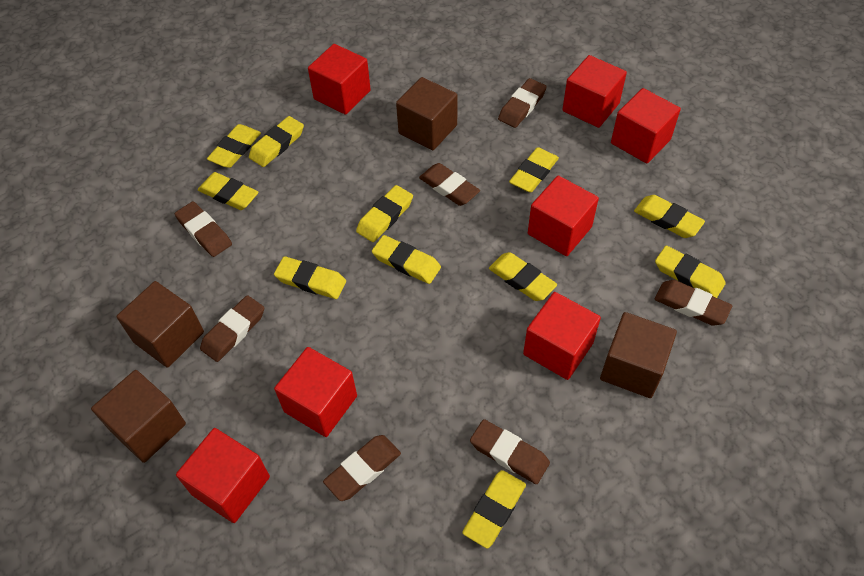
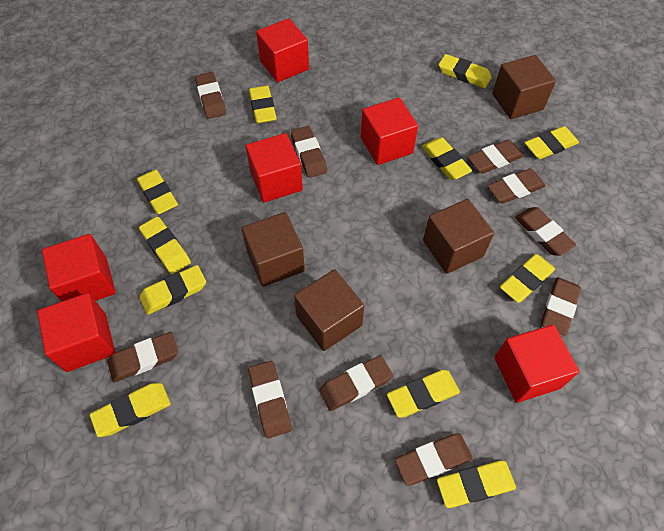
brown eraser: 7 -> 10
red cube: 7 -> 6

